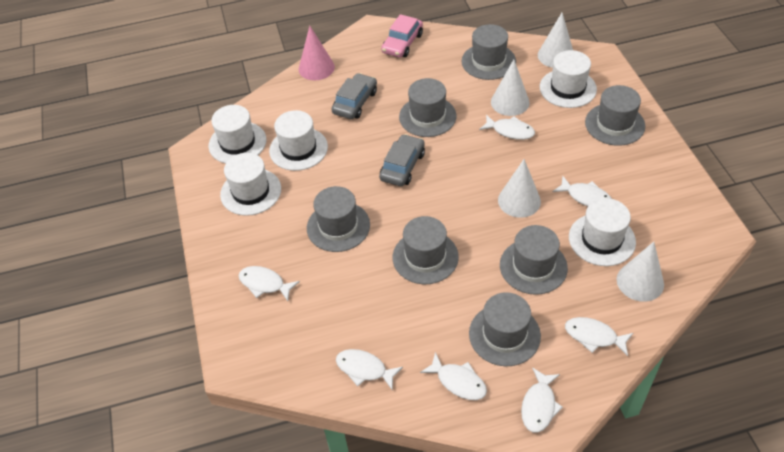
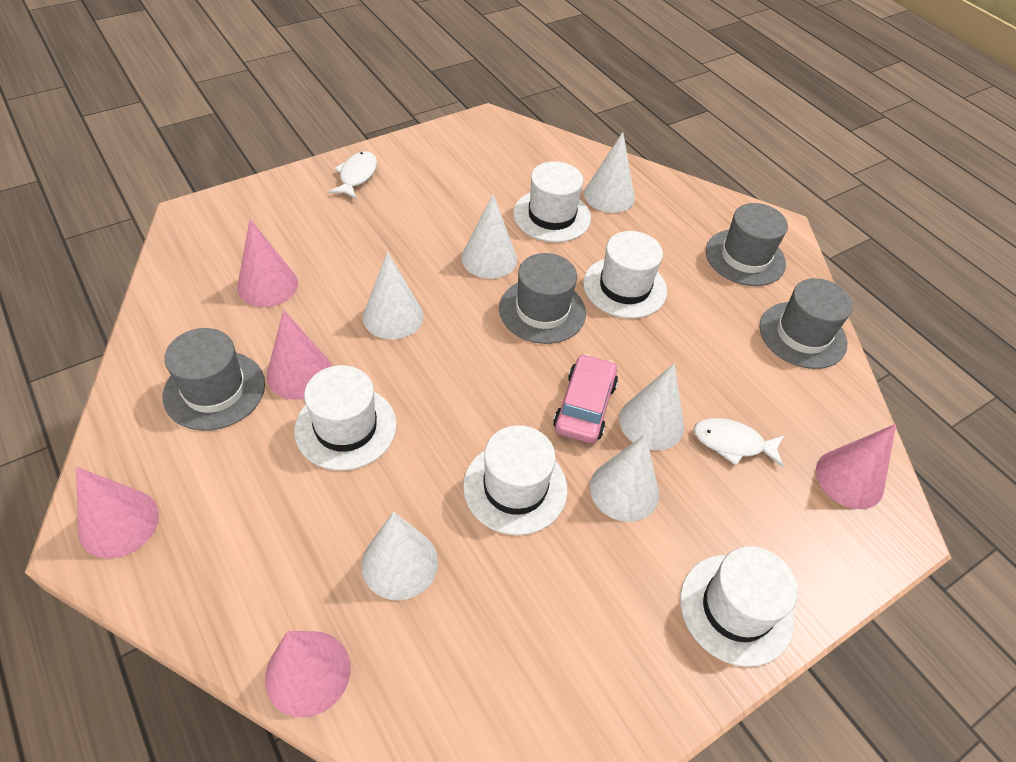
grey car: 2 -> 0
grey hat: 7 -> 4
pink cone: 1 -> 5
white cone: 4 -> 6
white fish: 7 -> 2

